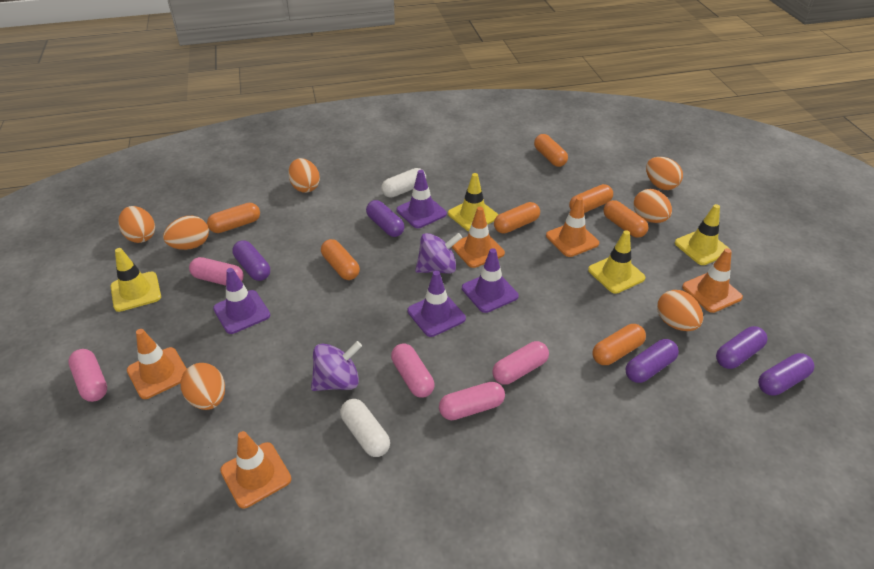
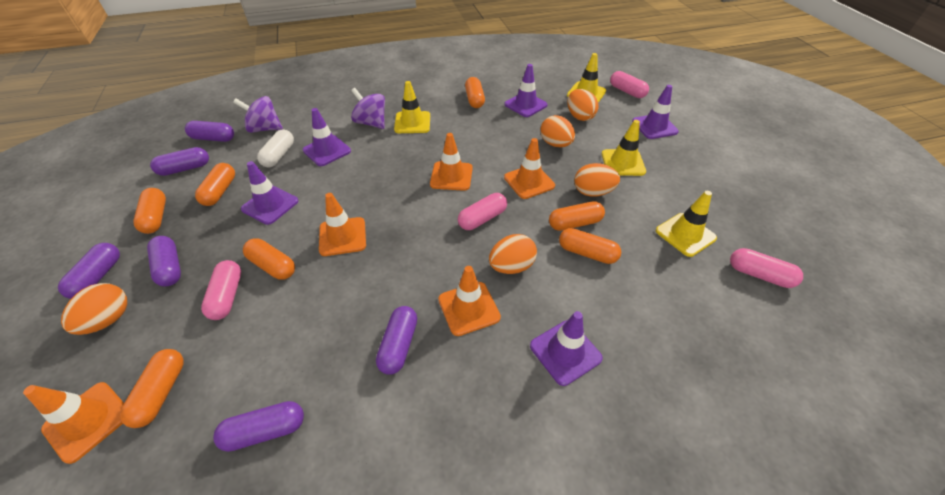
orange egg: 7 -> 5
pink capsule: 5 -> 4
purple capsule: 5 -> 6
purple traffic cone: 4 -> 5
white capsule: 2 -> 1

